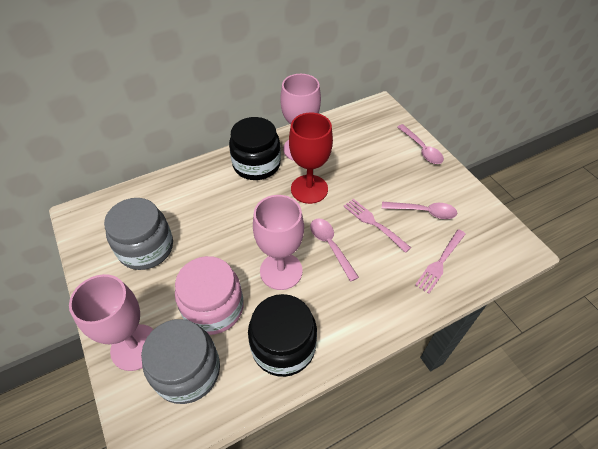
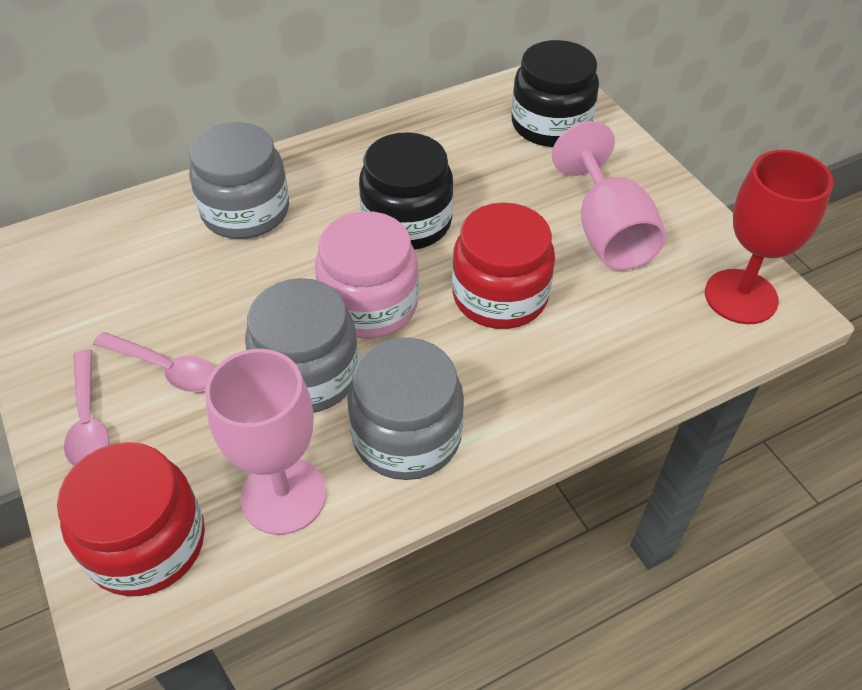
grey jar: 2 -> 3
pink fork: 2 -> 0
pink goblet: 3 -> 2
pink spoon: 3 -> 2
red jar: 0 -> 2

